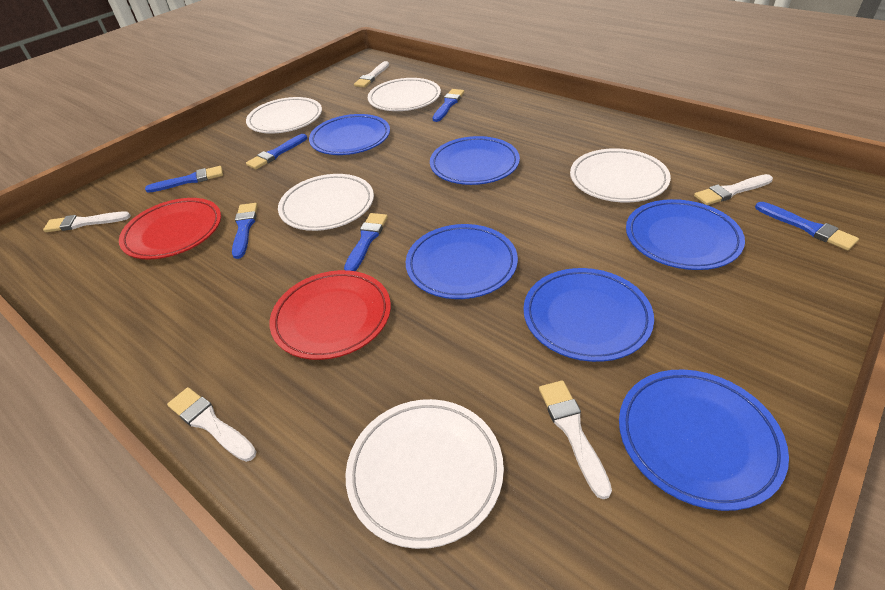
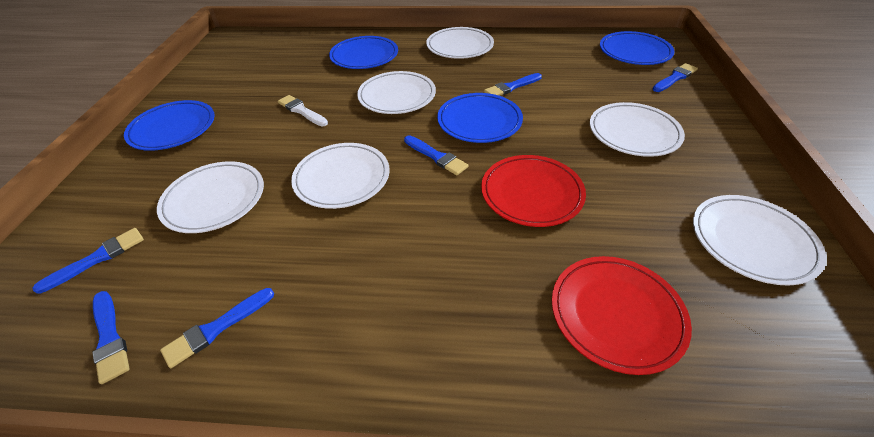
blue plate: 6 -> 4
white brush: 5 -> 1
white plate: 5 -> 6

